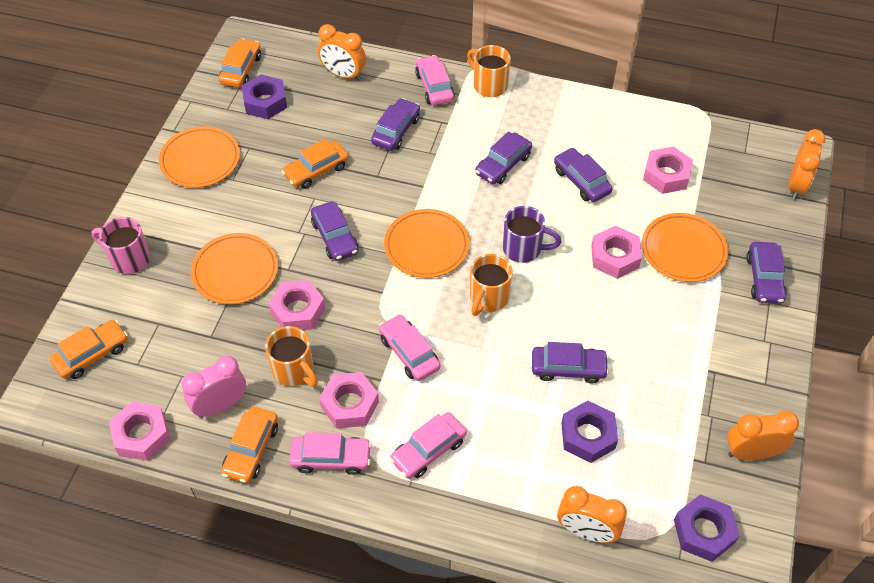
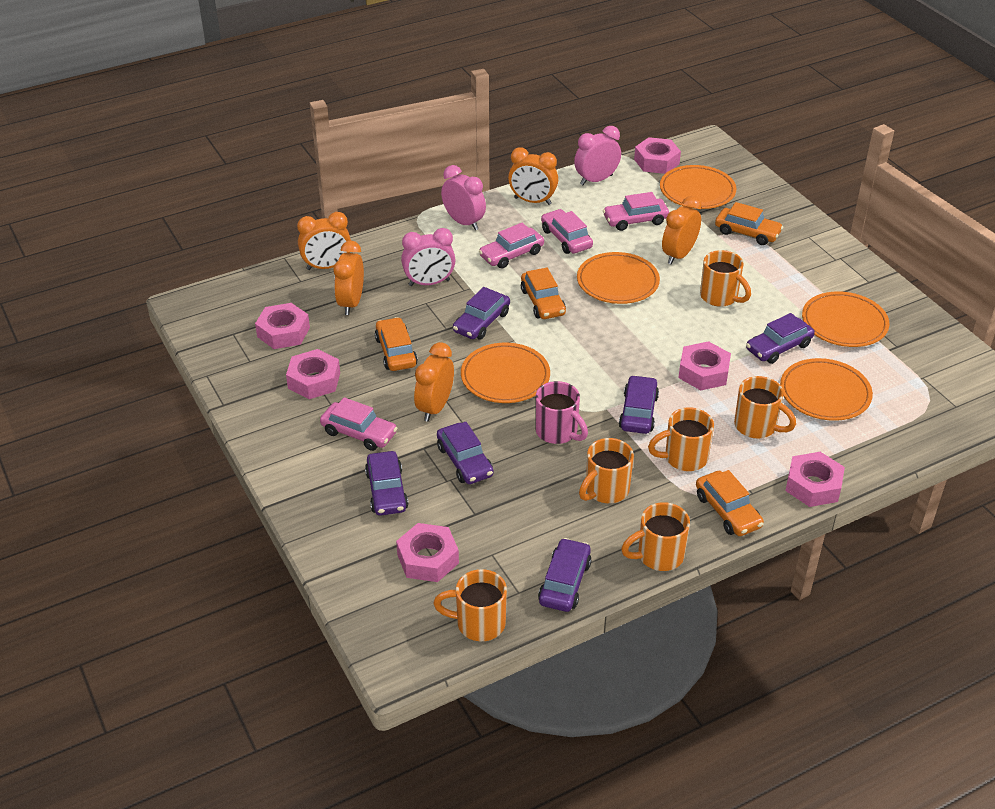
orange clock: 4 -> 5
orange mug: 3 -> 6
orange plate: 4 -> 5
pink clock: 1 -> 3
pink nut: 5 -> 6
purple mug: 1 -> 0
purple nut: 3 -> 0

